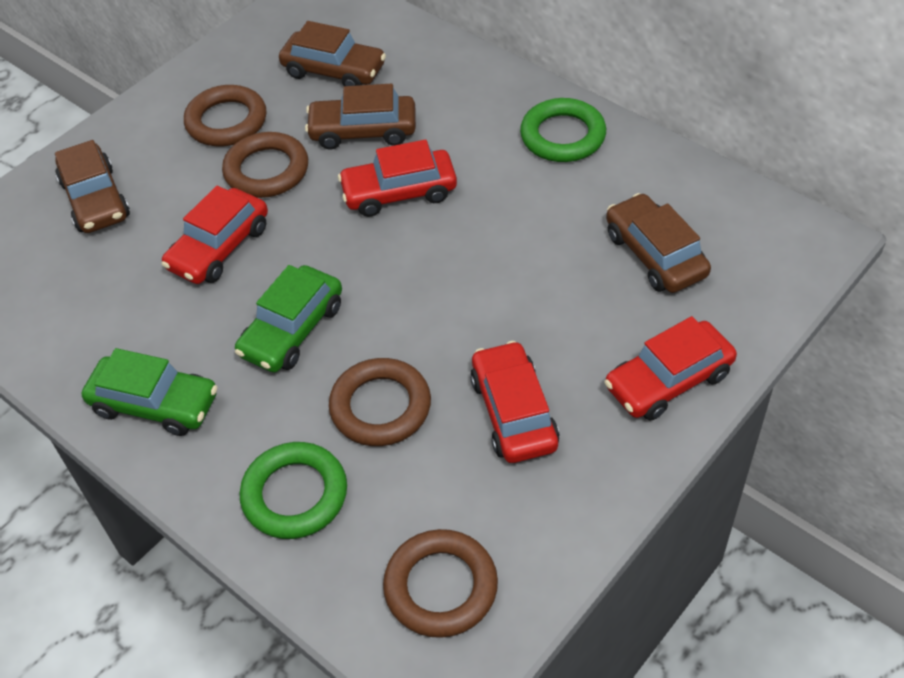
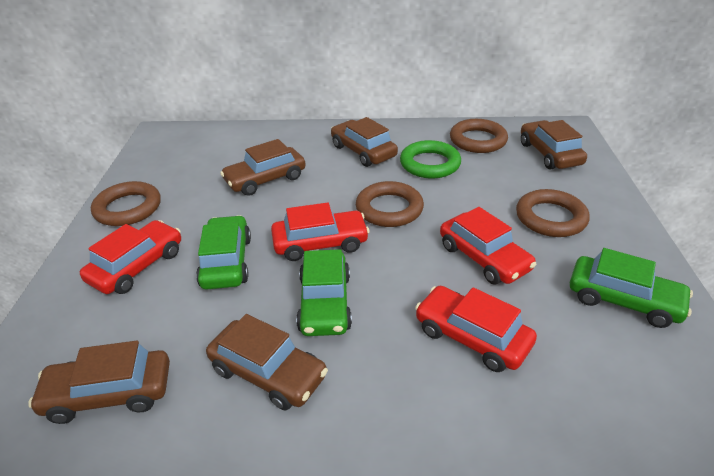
brown car: 4 -> 5
green car: 2 -> 3
green ring: 2 -> 1

